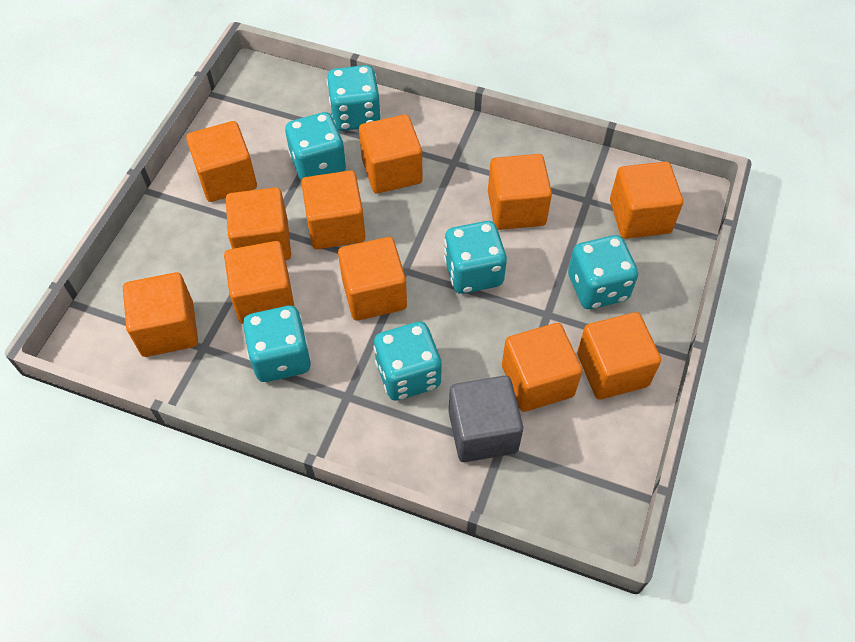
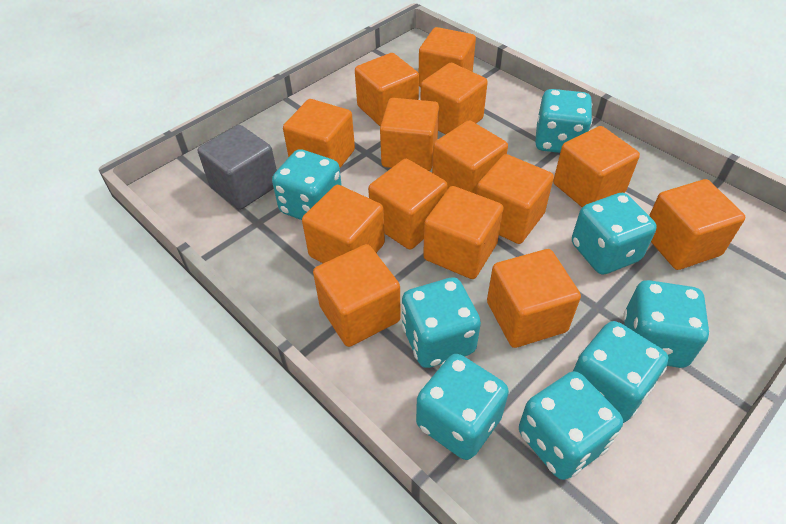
orange cube: 11 -> 14
turquoise dice: 6 -> 8

